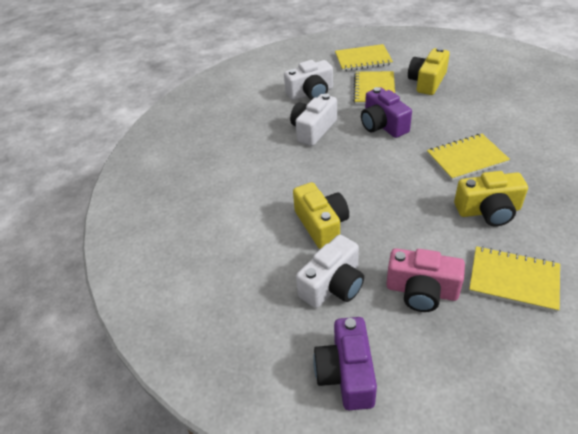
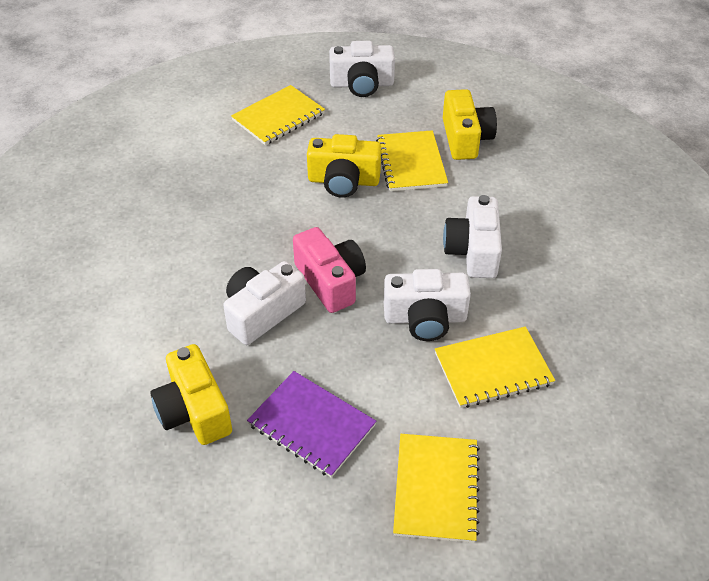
purple camera: 2 -> 0
purple notebook: 0 -> 1
white camera: 3 -> 4

